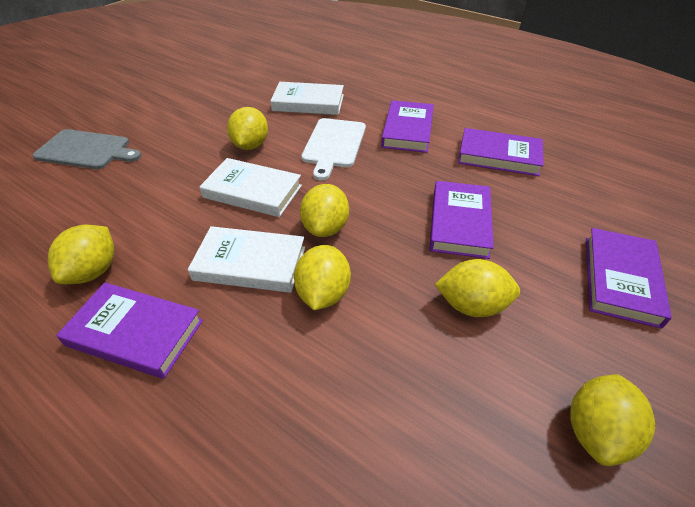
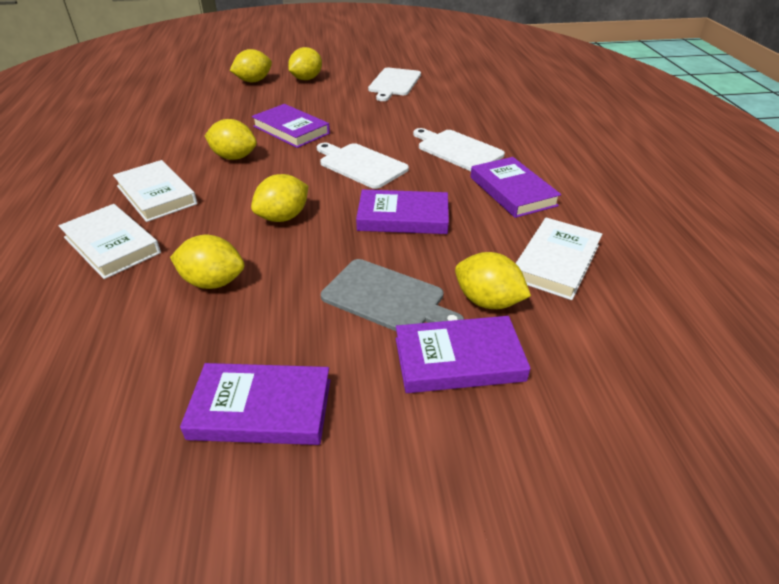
white cutting board: 1 -> 3

